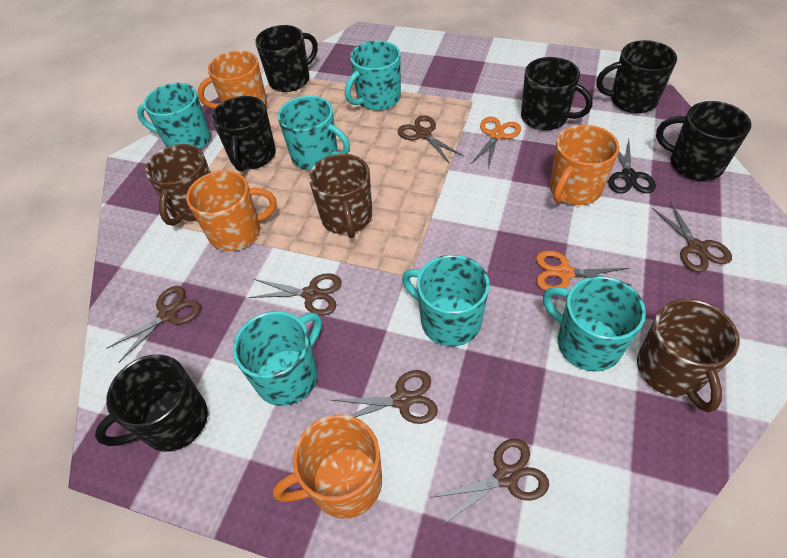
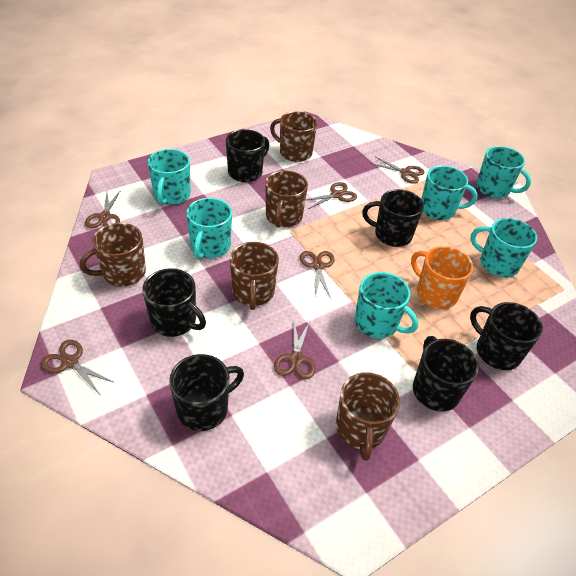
black scissors: 1 -> 0
brown mug: 3 -> 5
orange mug: 4 -> 1
orange scissors: 2 -> 0

